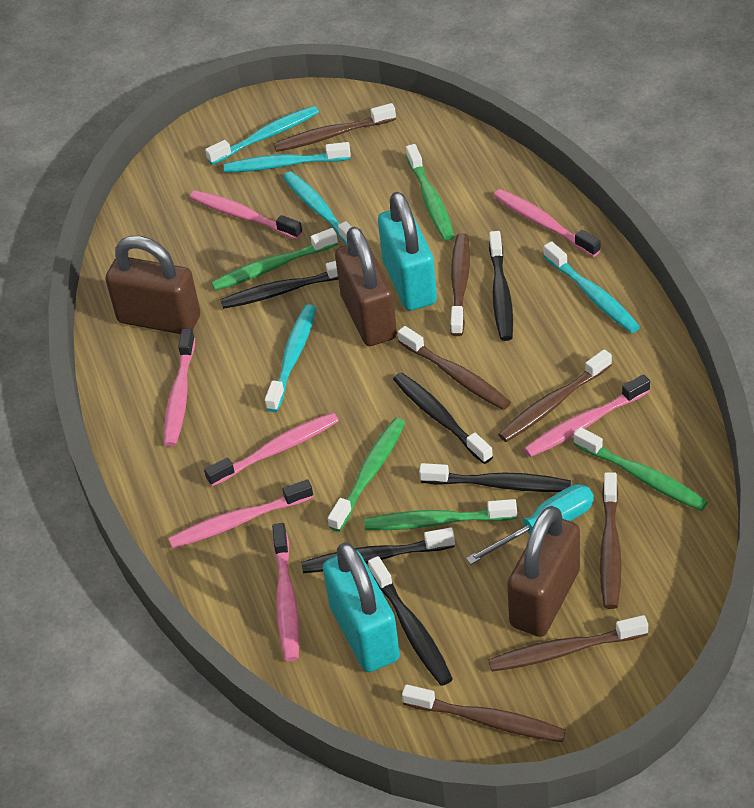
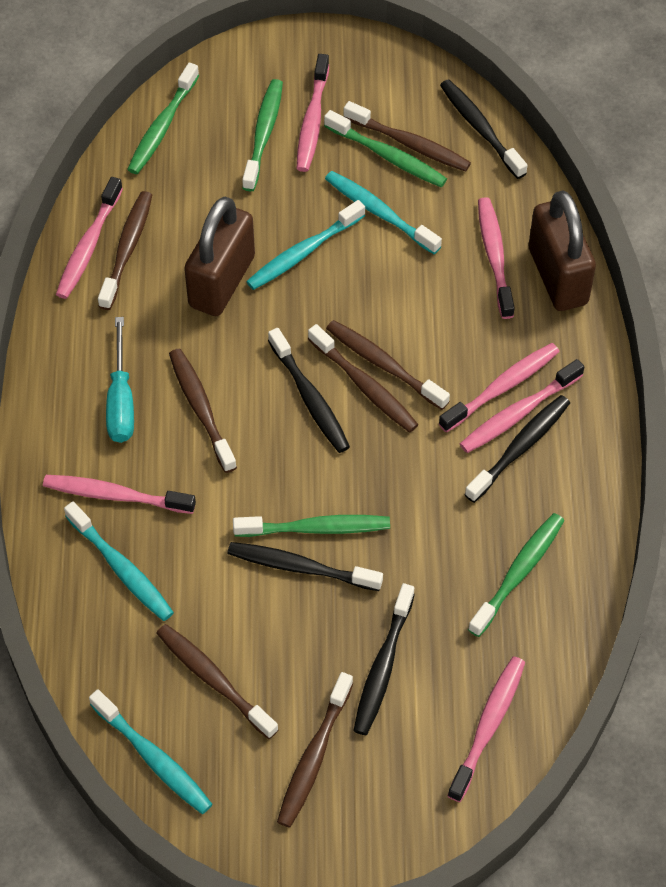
black toothbrush: 6 -> 5
brown padlock: 3 -> 2
turquoise padlock: 2 -> 0
turquoise toothbrush: 5 -> 4

